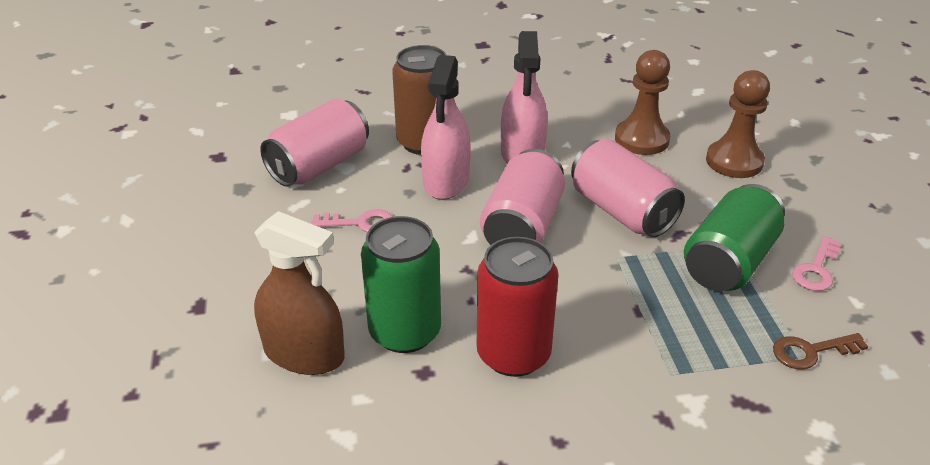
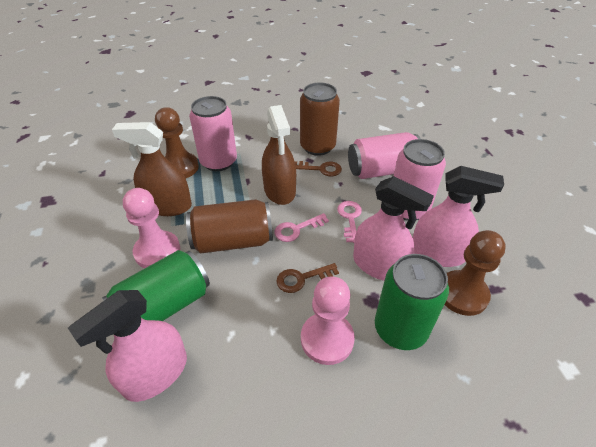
brown can: 1 -> 2
brown key: 1 -> 2
brown spray bottle: 1 -> 2
pink pawn: 0 -> 2
pink spray bottle: 2 -> 3
red can: 1 -> 0

